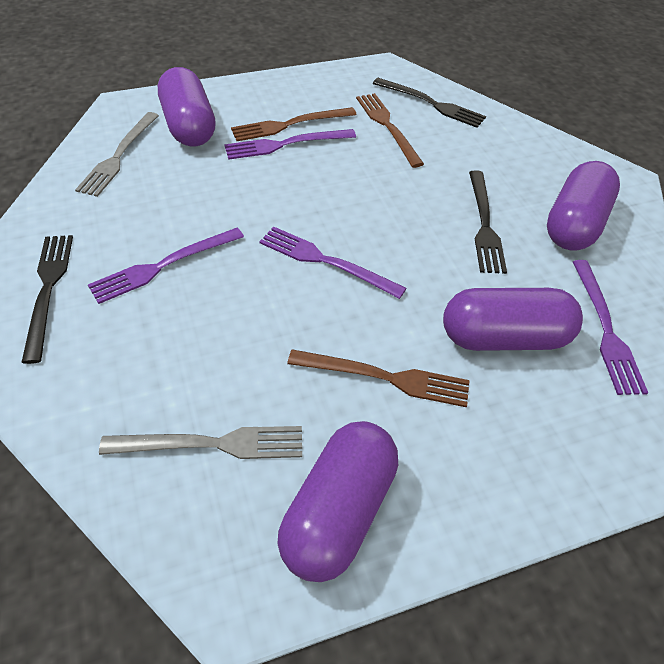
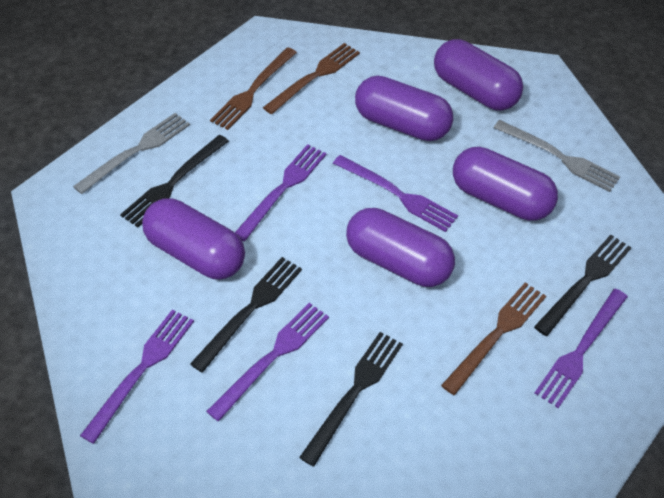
black fork: 3 -> 4
purple capsule: 4 -> 5
purple fork: 4 -> 5

